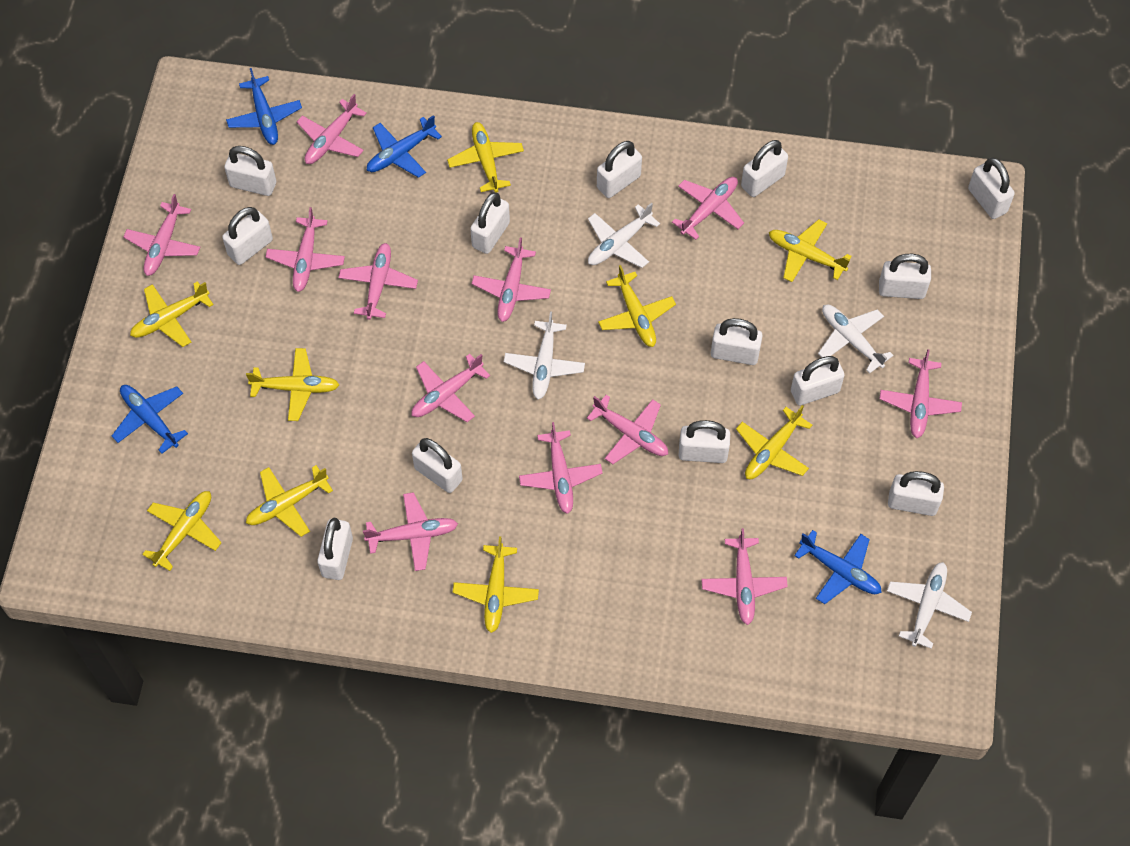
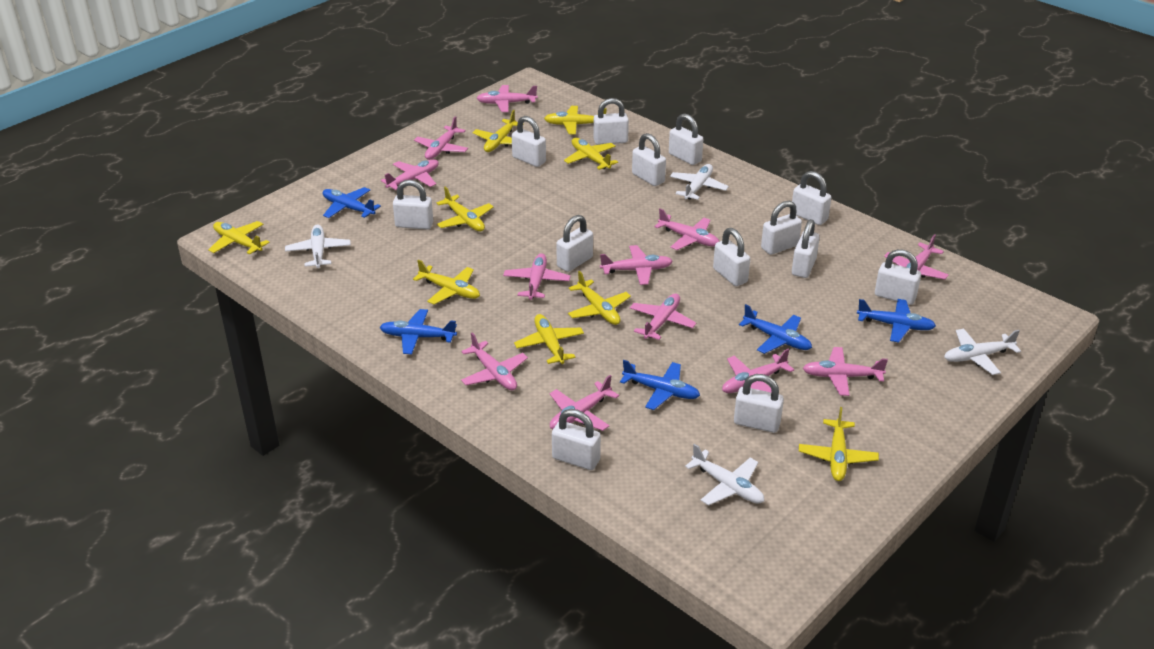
blue plane: 4 -> 5

